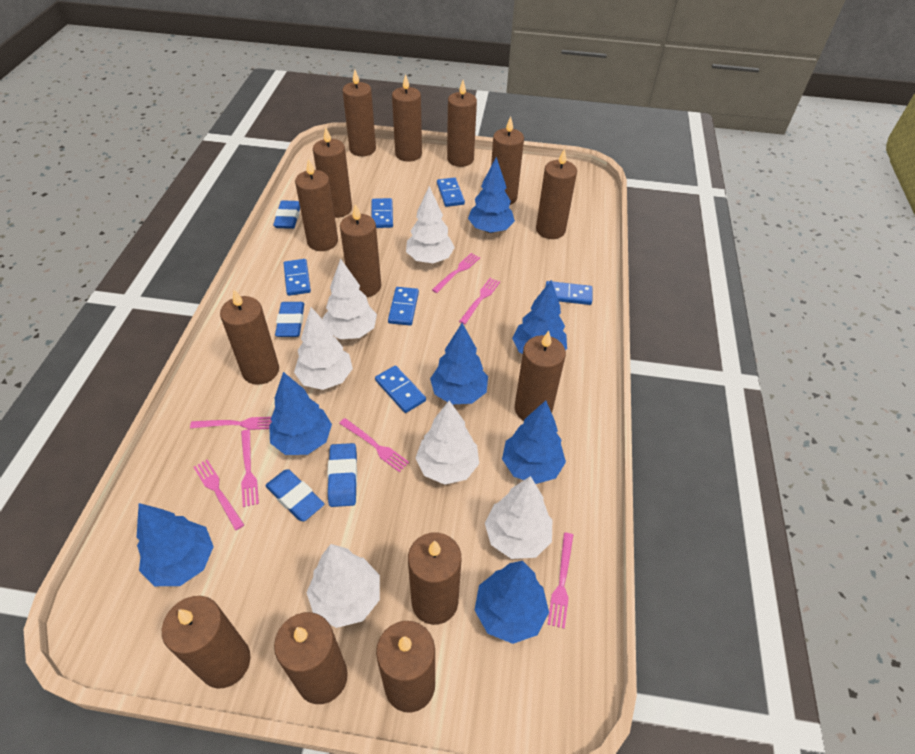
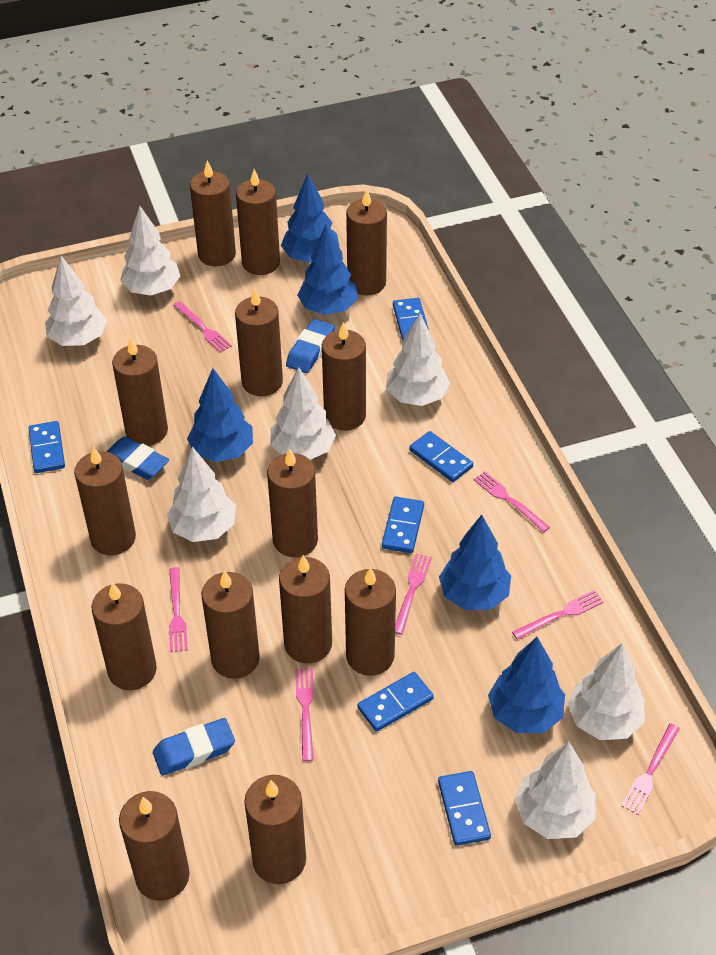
blue eraser: 4 -> 3
blue tree: 7 -> 5
white tree: 6 -> 7

